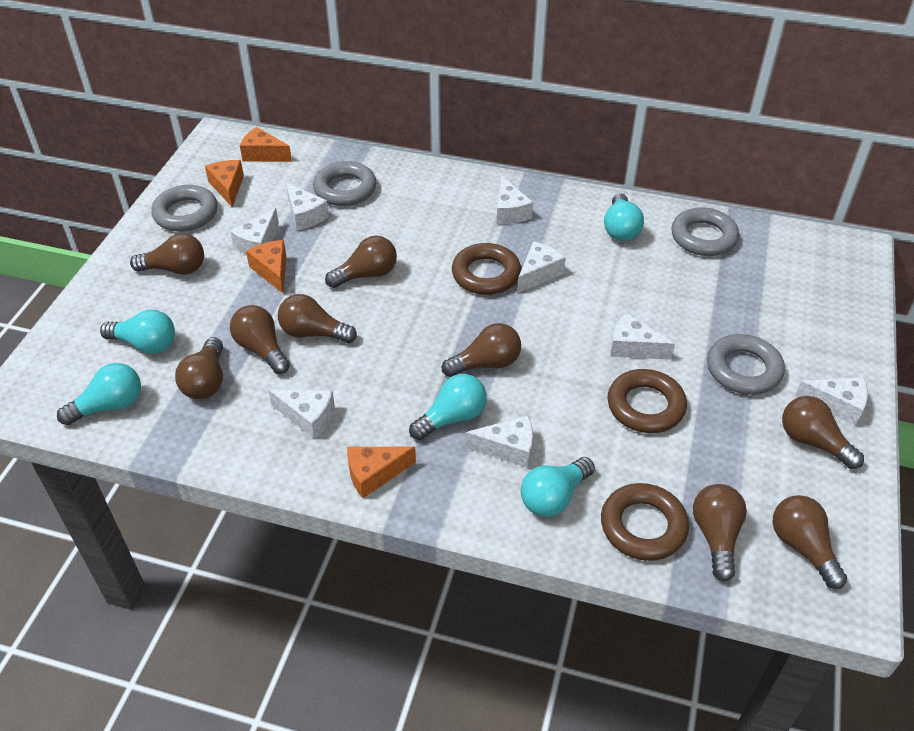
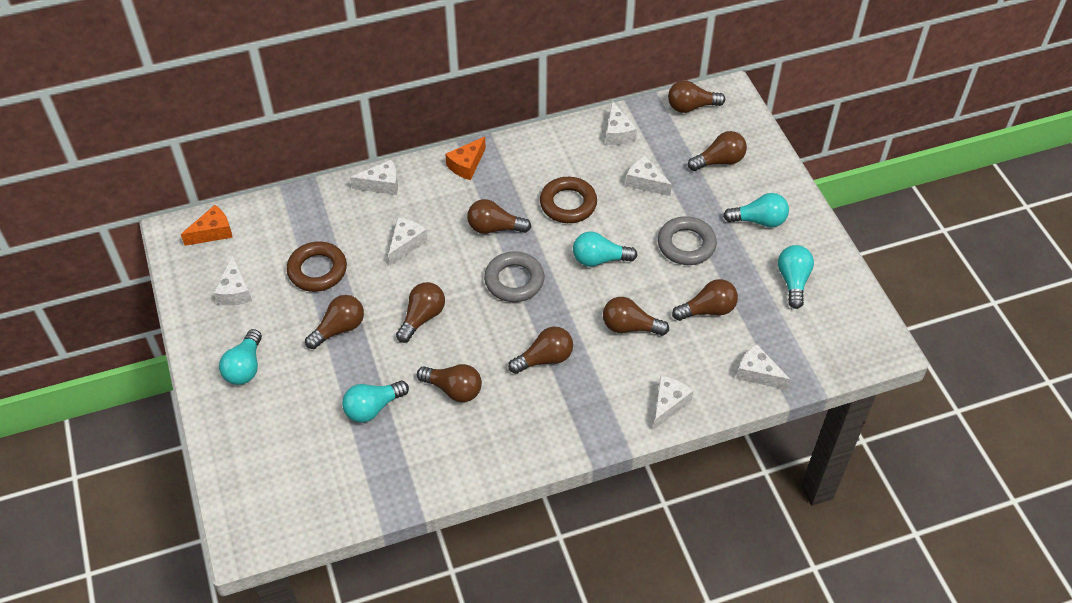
brown ring: 3 -> 2
grey ring: 4 -> 2
orange cheese: 4 -> 2
white cheese: 8 -> 7

